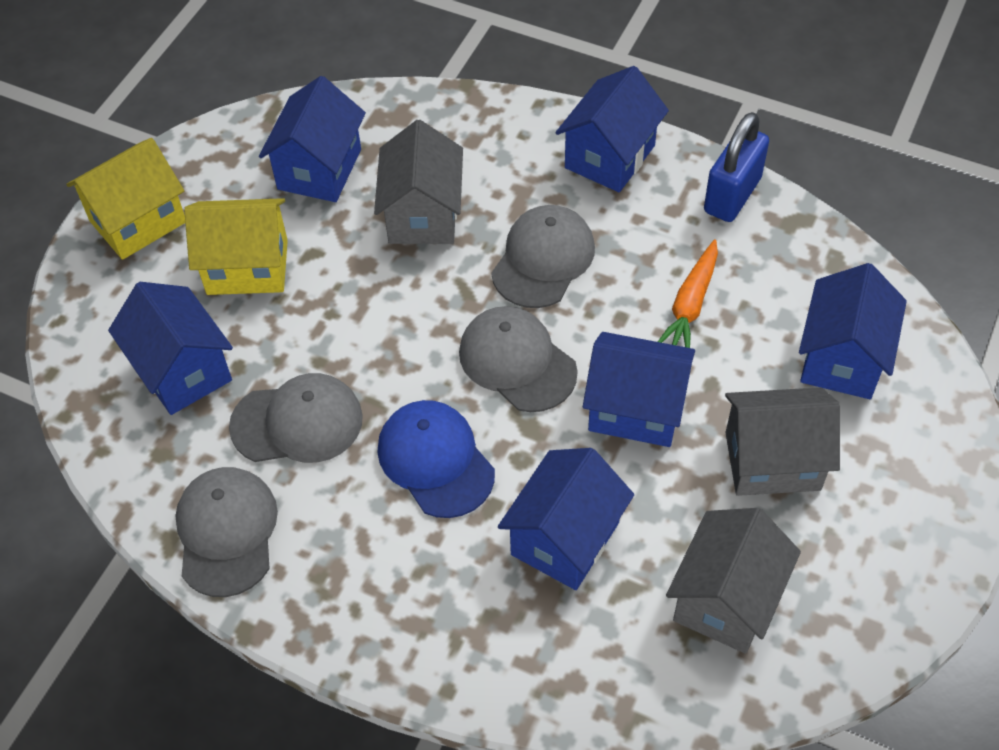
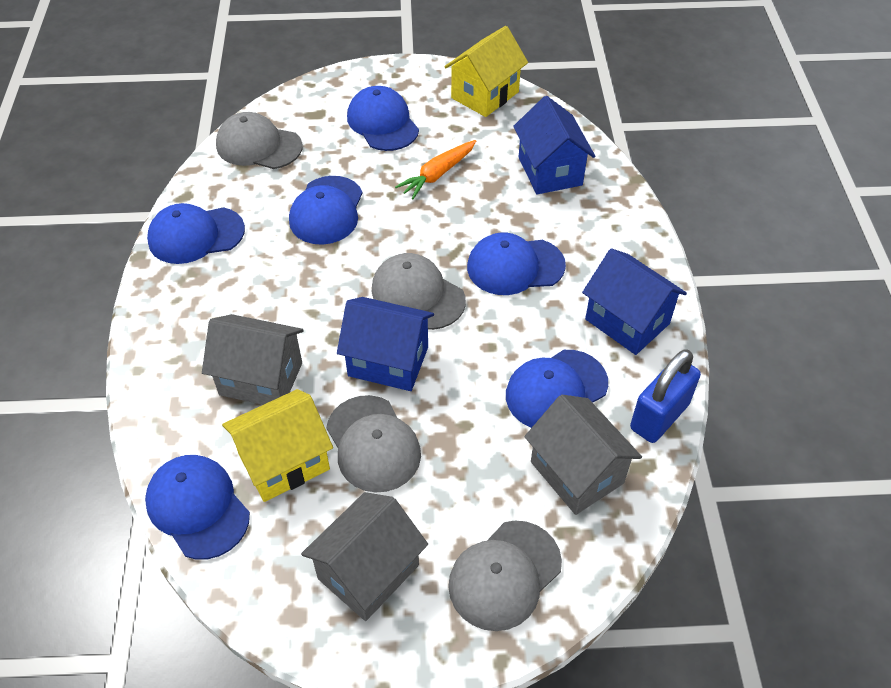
blue cap: 1 -> 6
blue house: 6 -> 3

